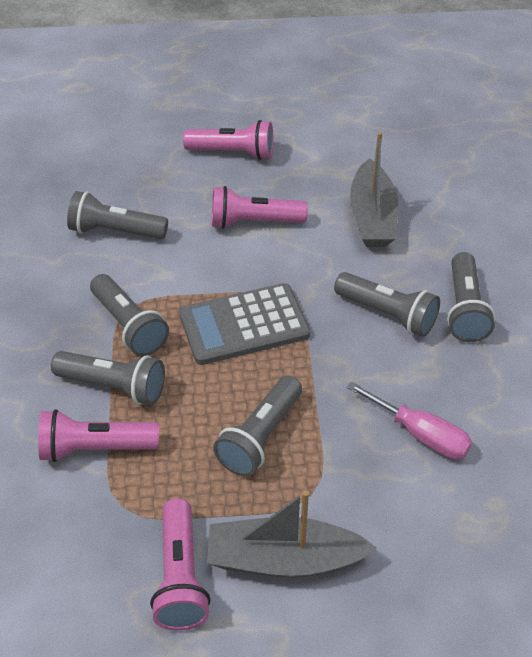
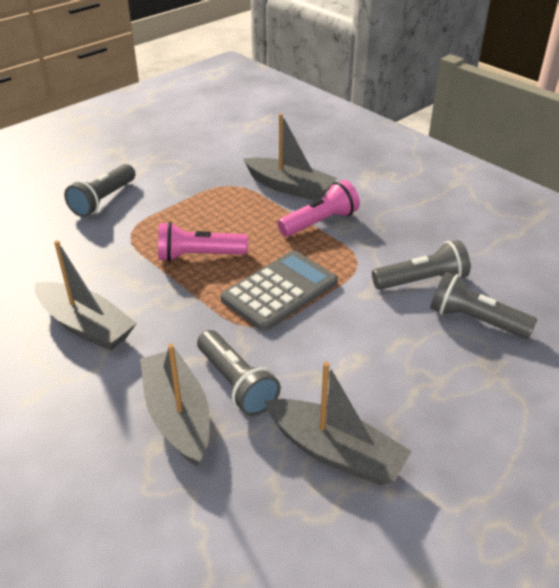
grey boat: 2 -> 4
grey flashlight: 6 -> 4
pink flashlight: 4 -> 2
pink screwdriver: 1 -> 0

